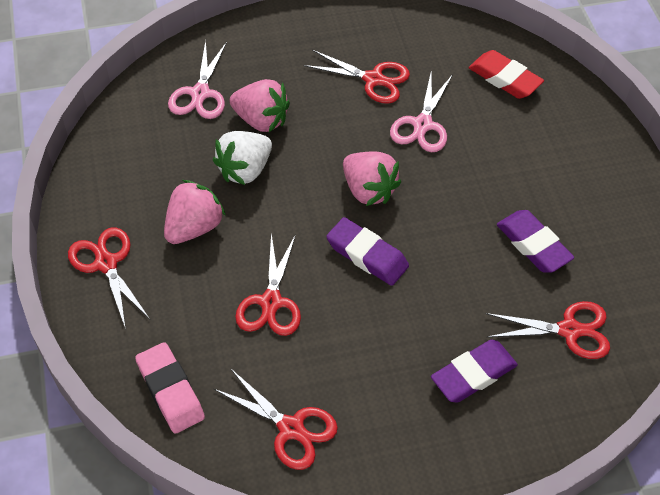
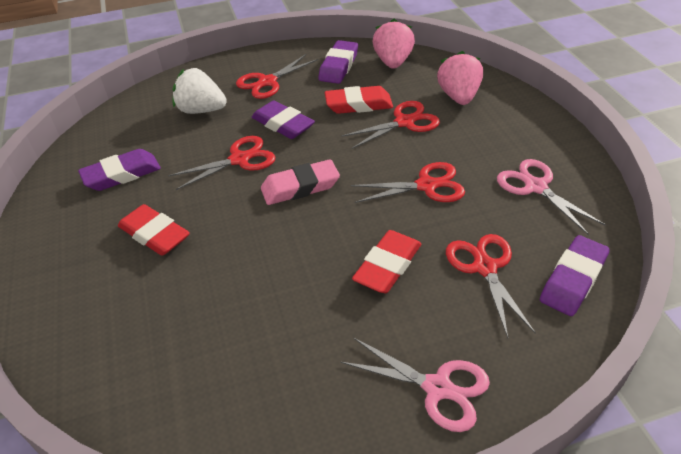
pink strawberry: 3 -> 2
purple eraser: 3 -> 4
red eraser: 1 -> 3

